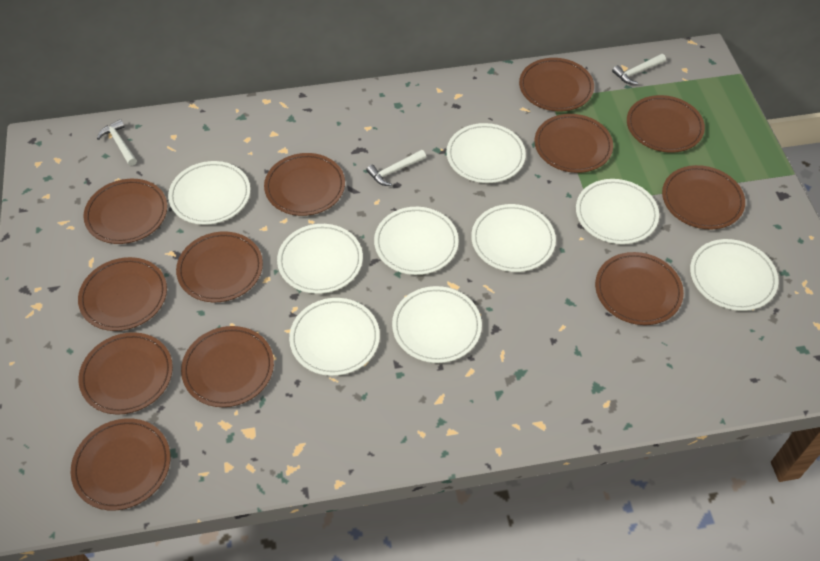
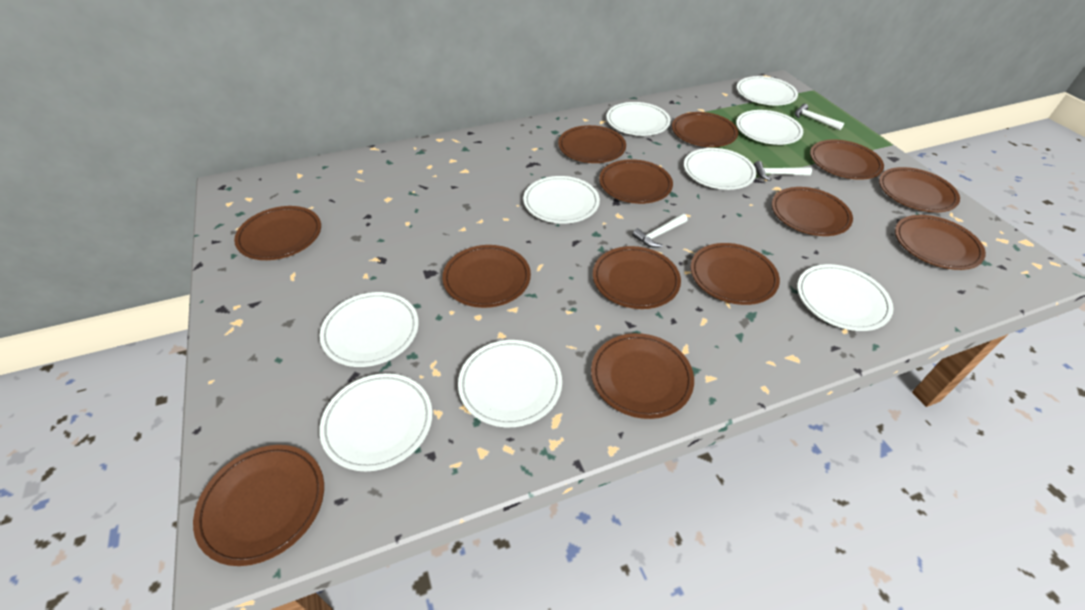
brown plate: 12 -> 13

